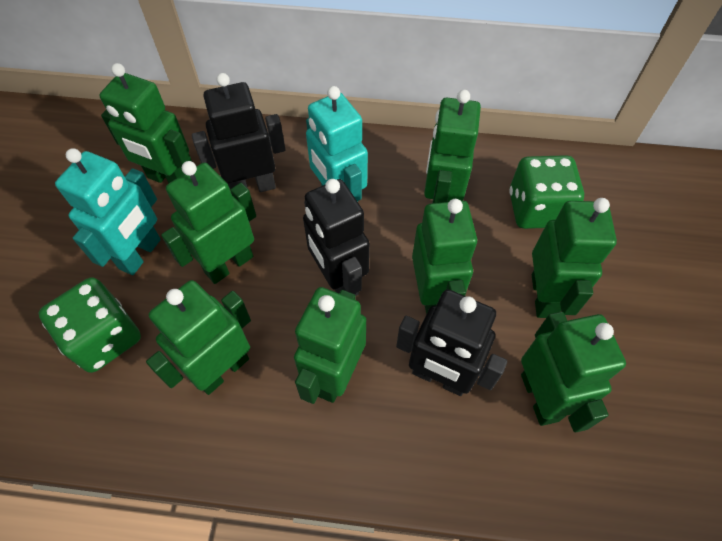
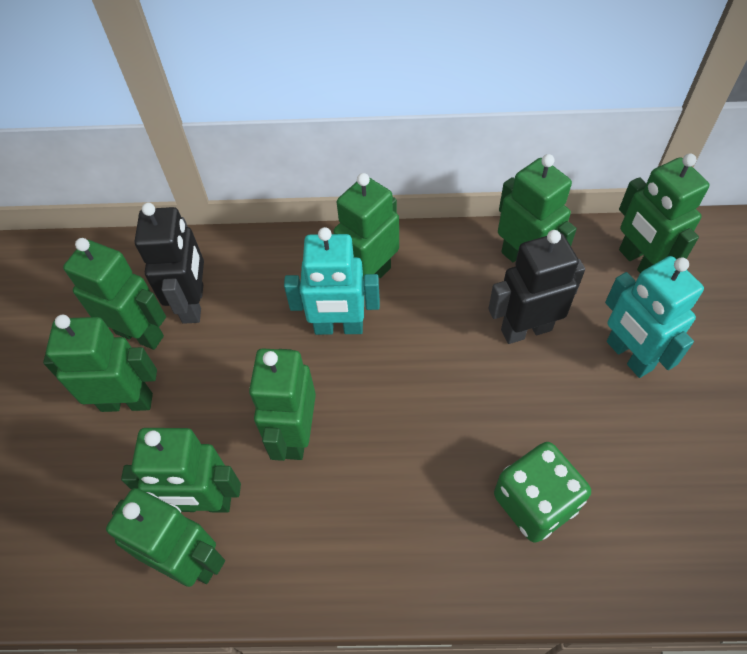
black robot: 3 -> 2
green dice: 2 -> 1

